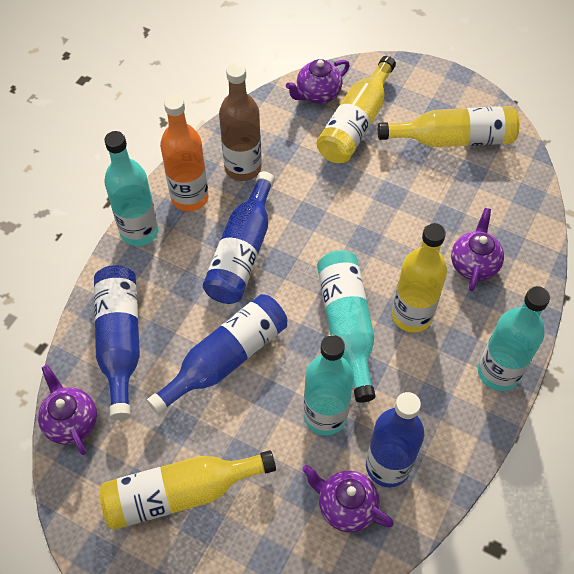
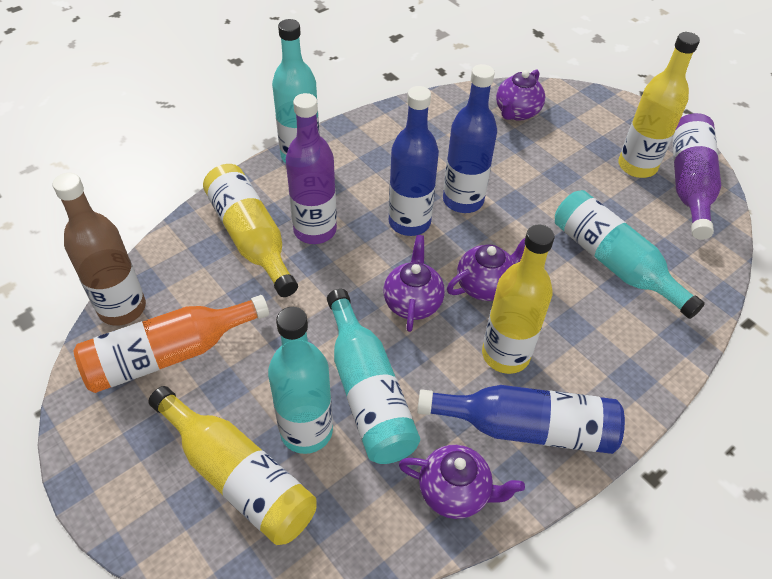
blue bottle: 4 -> 3
purple bottle: 0 -> 2

